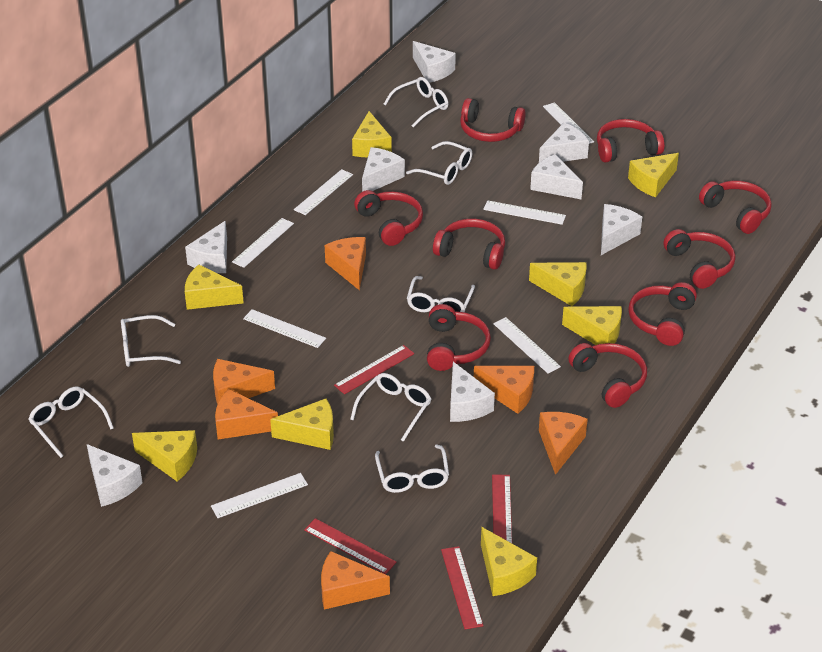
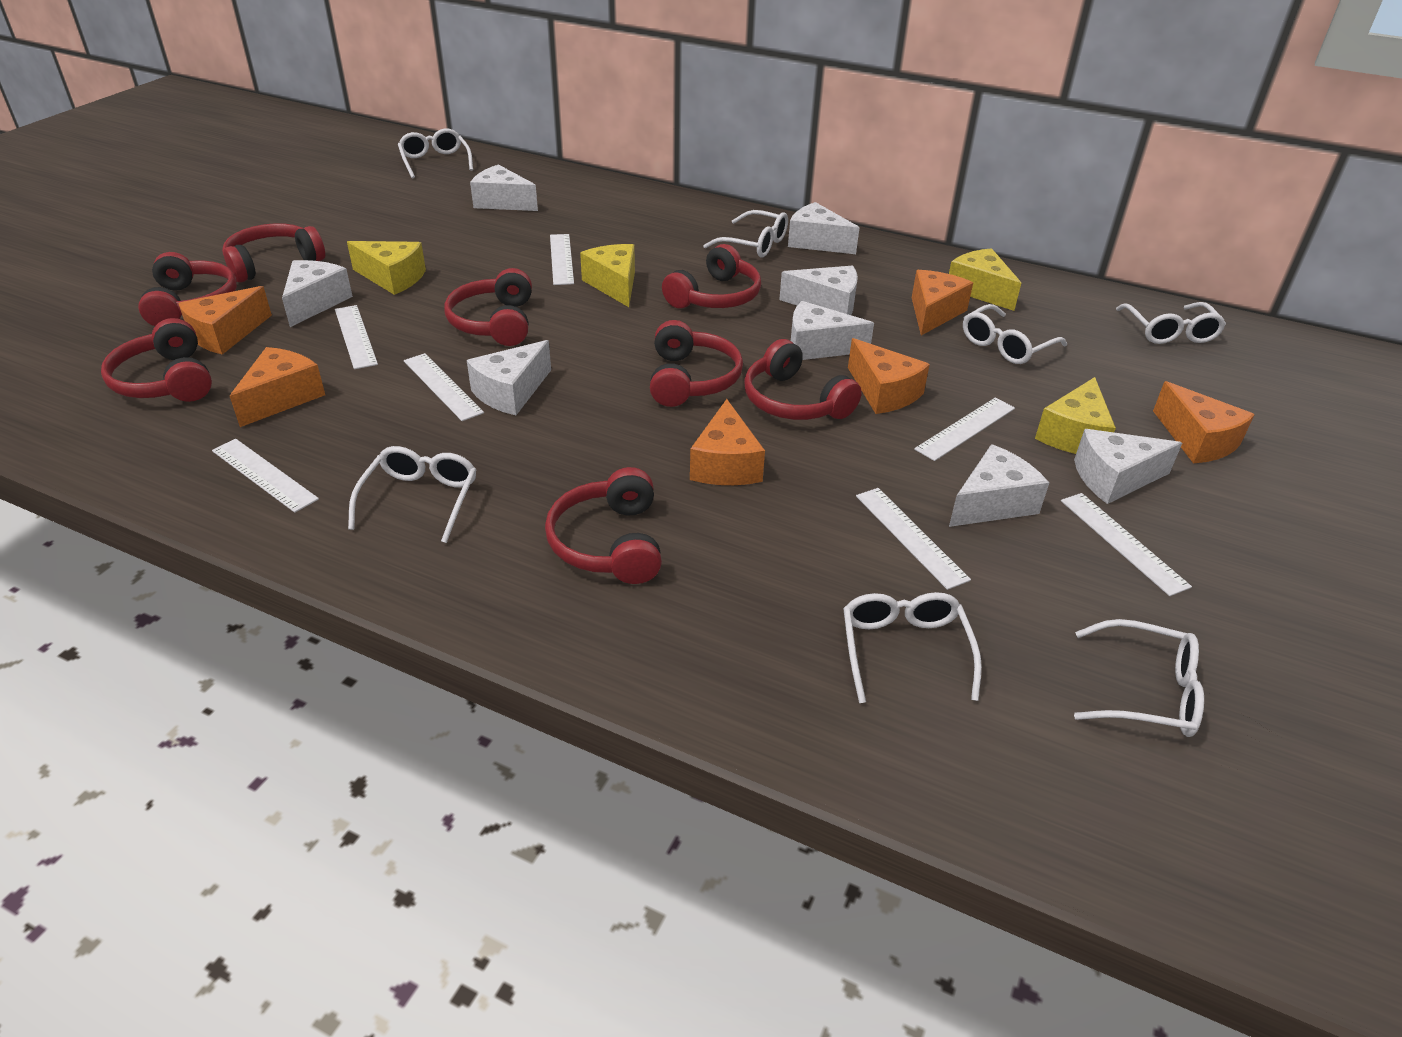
red headphones: 9 -> 8
red ruler: 4 -> 0
yellow cheese: 8 -> 4

